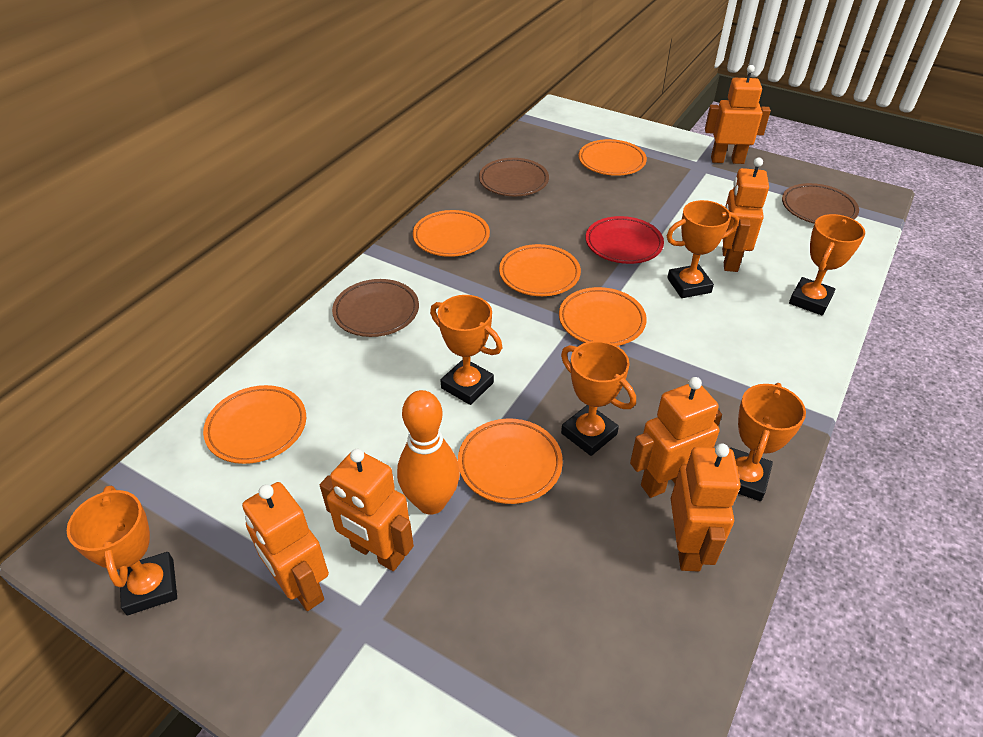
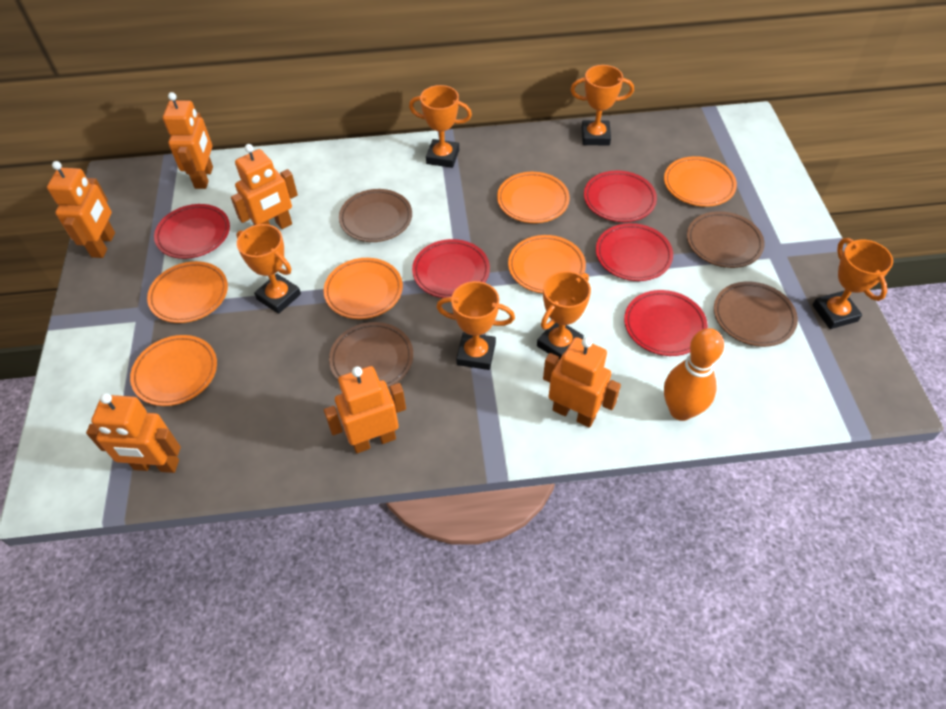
brown plate: 3 -> 4
red plate: 1 -> 5

